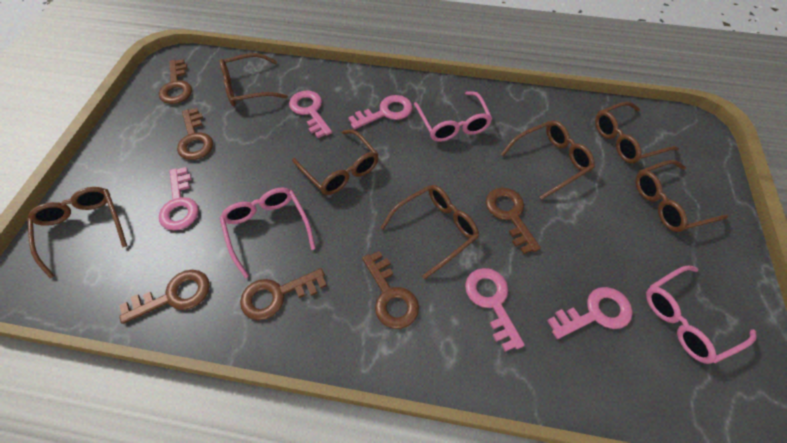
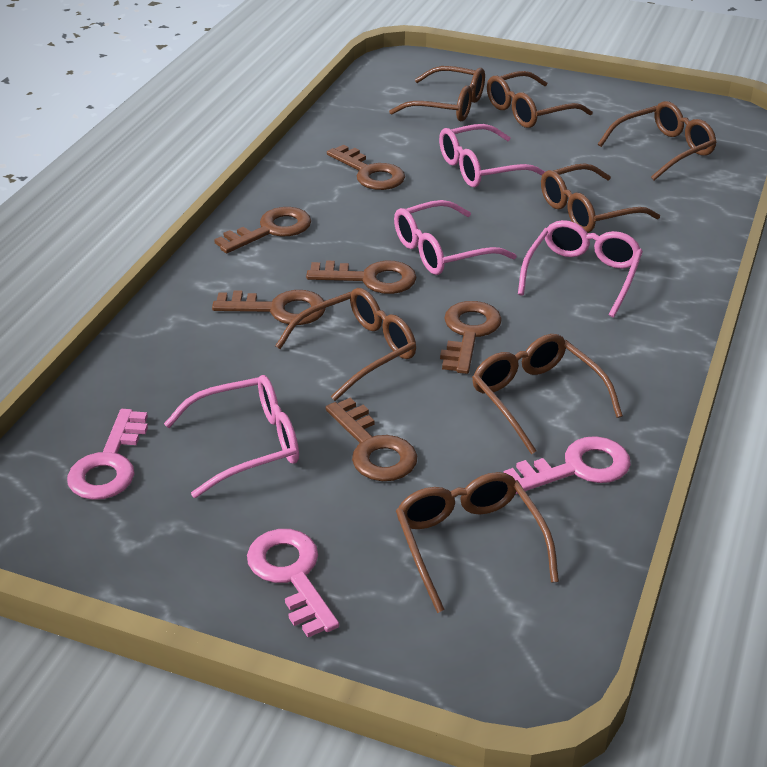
pink glasses: 3 -> 4
pink key: 5 -> 3

